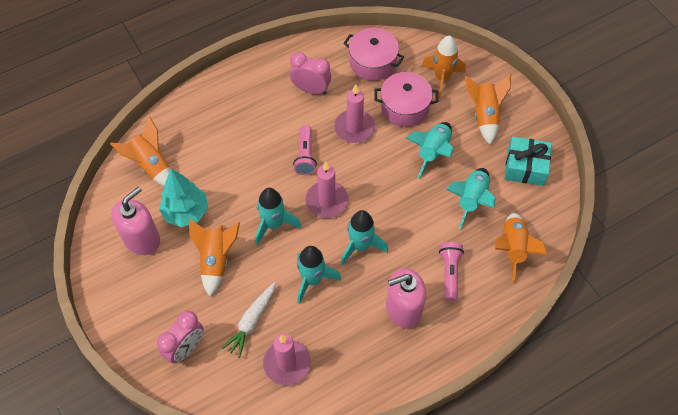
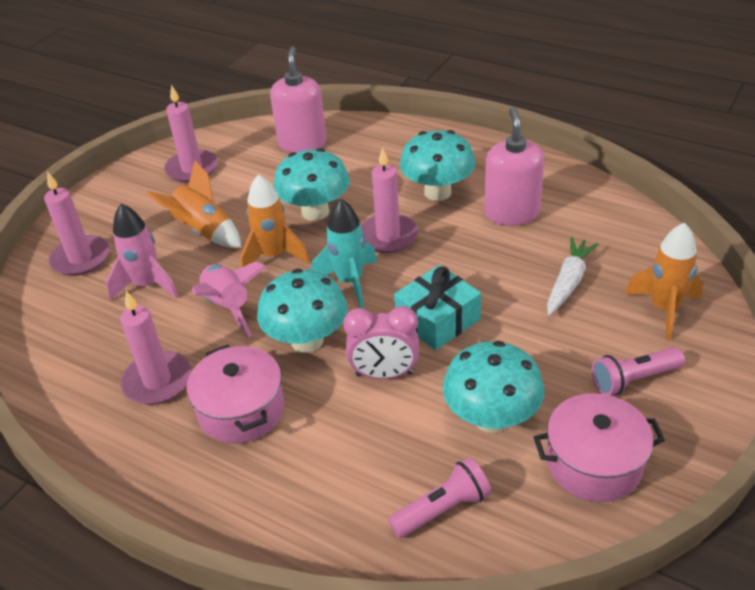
orange rocket: 5 -> 3
pink candle: 3 -> 4
pink clock: 2 -> 1
pink rocket: 0 -> 2
turquoise mushroom: 0 -> 4
turquoise rocket: 5 -> 1
turquoise tree: 1 -> 0

